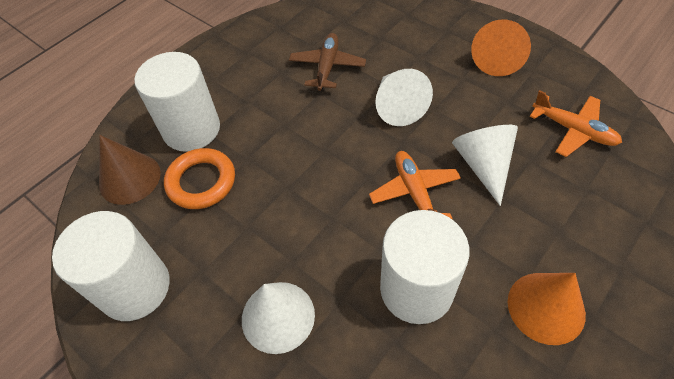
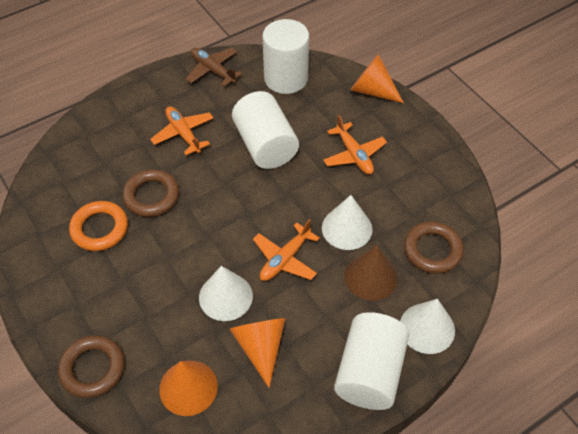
brown ring: 0 -> 3
orange cone: 2 -> 3
orange plane: 2 -> 3

